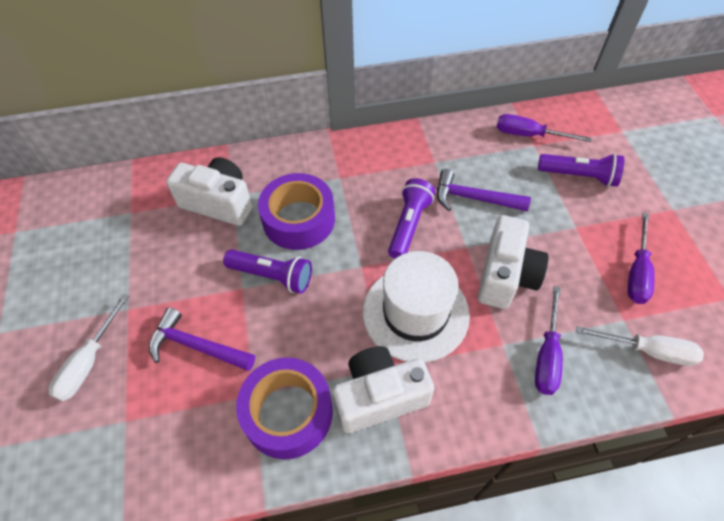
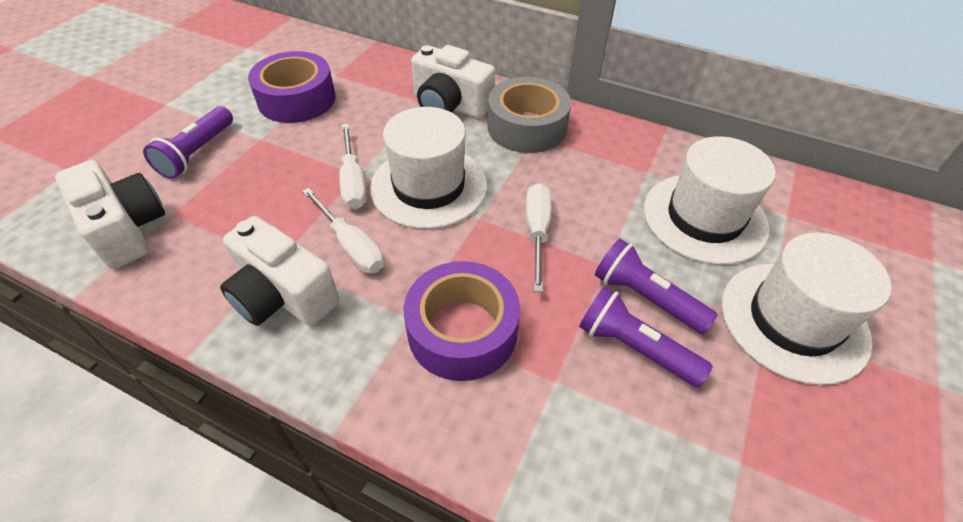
grey tape: 0 -> 1
purple hammer: 2 -> 0
purple screwdriver: 3 -> 0
white hat: 1 -> 3
white screwdriver: 2 -> 3

